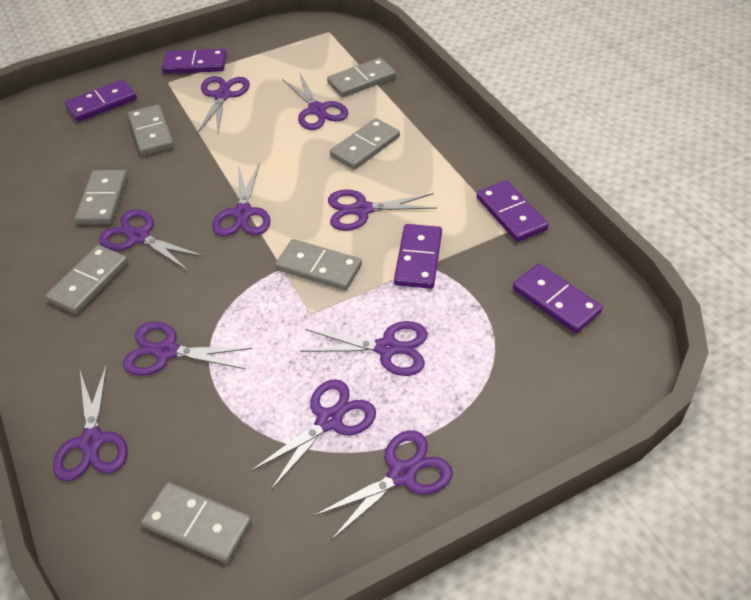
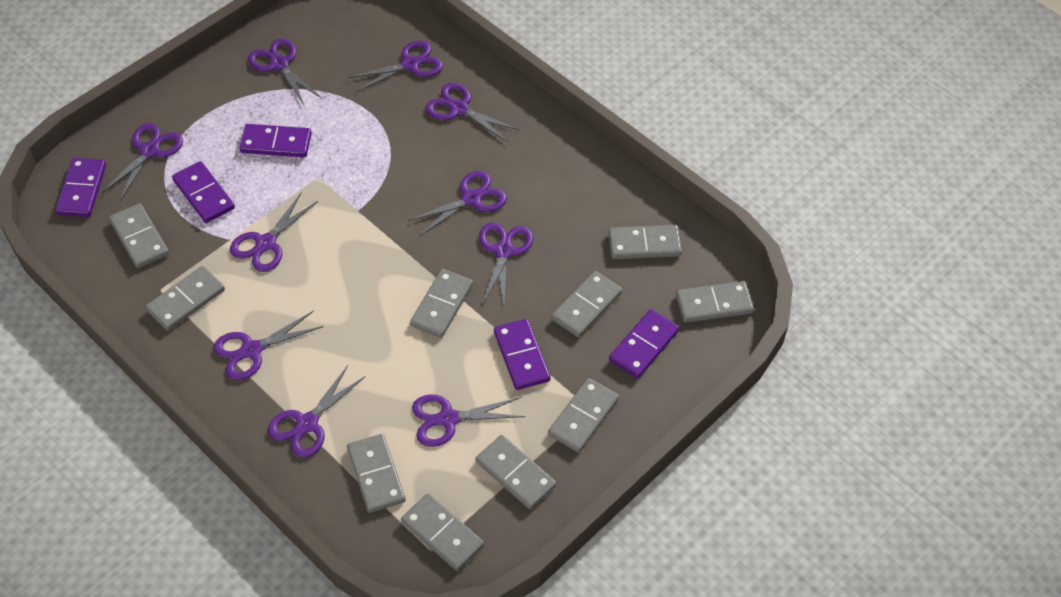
grey domino: 7 -> 10

